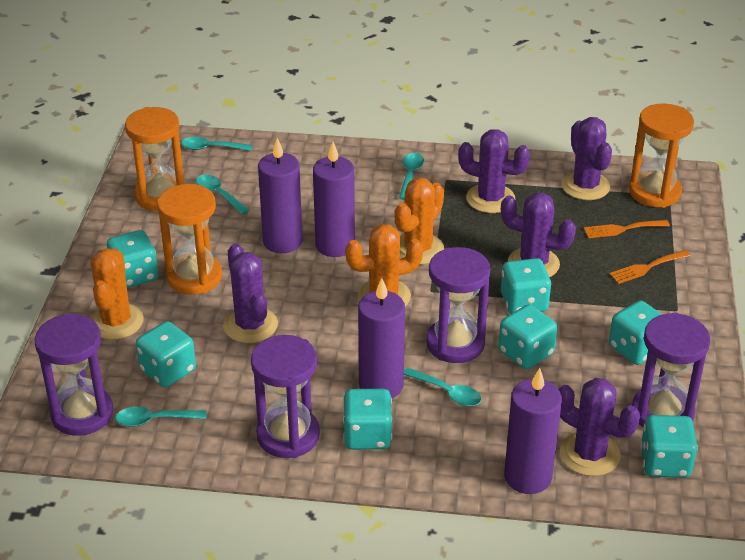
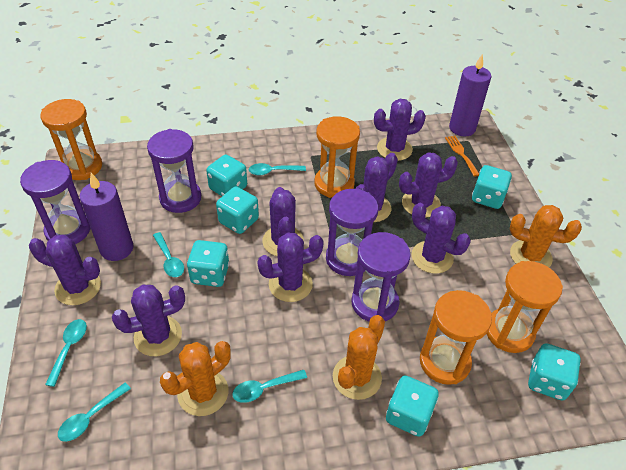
orange fork: 2 -> 1
orange hourglass: 3 -> 4
purple cactus: 5 -> 8
purple candle: 4 -> 2
turquoise dice: 7 -> 6

